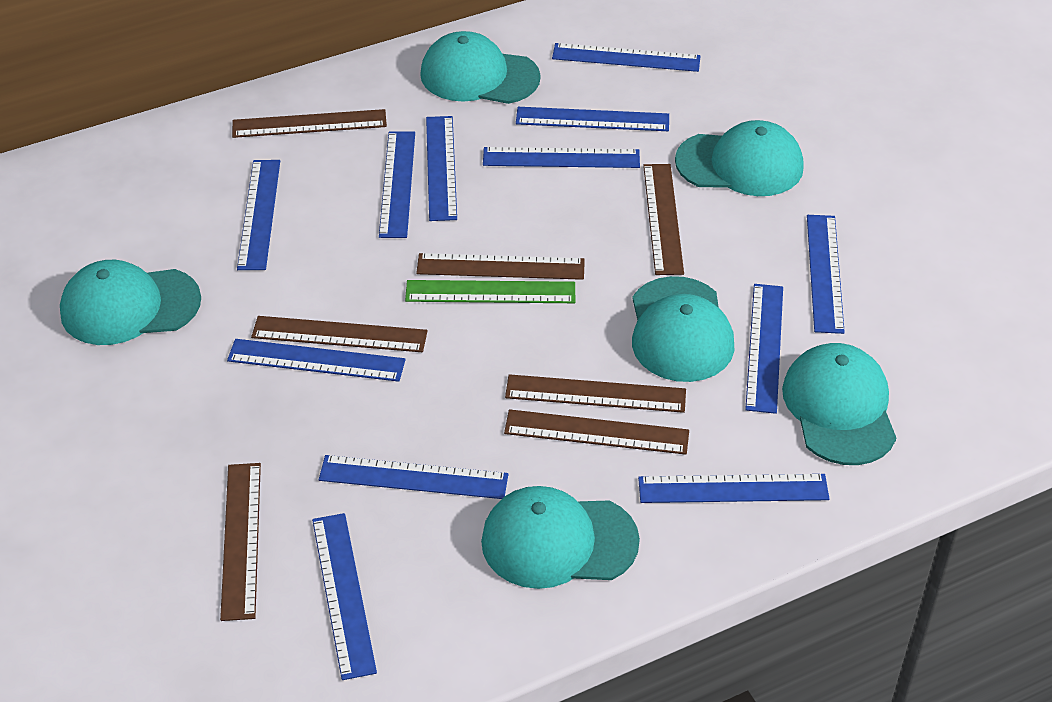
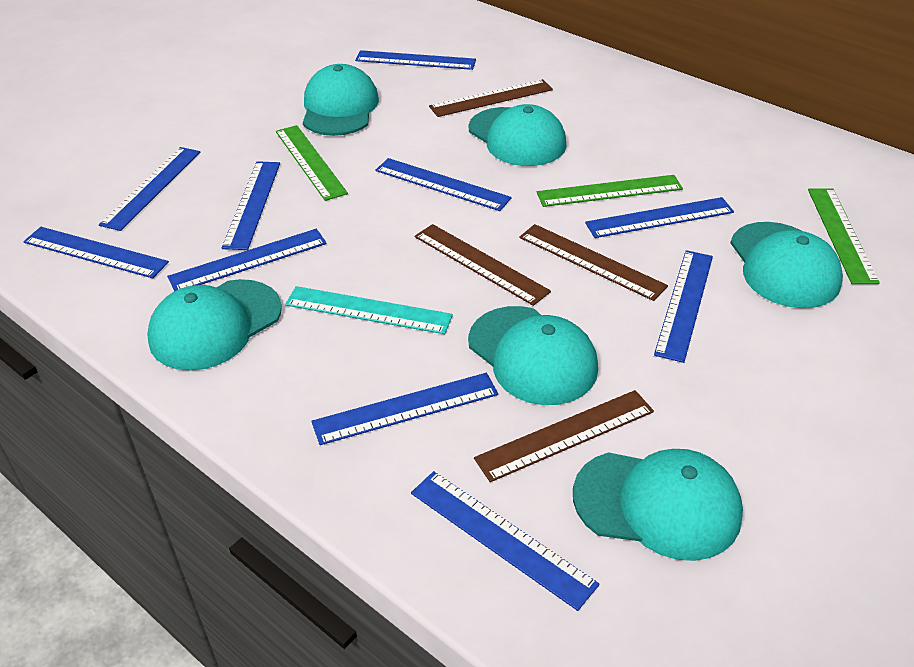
blue ruler: 12 -> 10
brown ruler: 7 -> 4
green ruler: 1 -> 3
turquoise ruler: 0 -> 1

